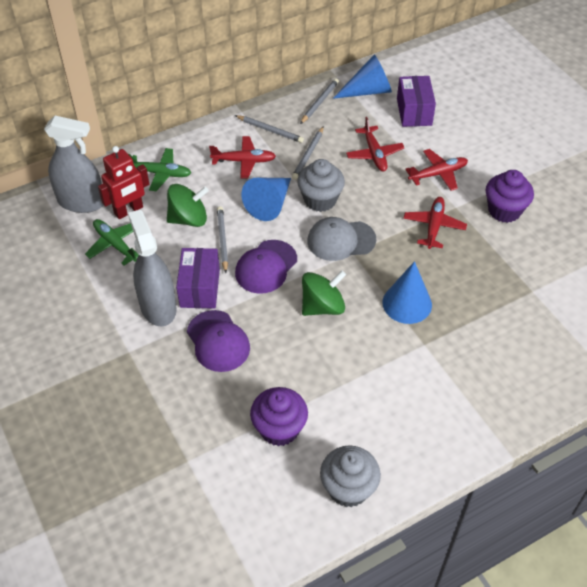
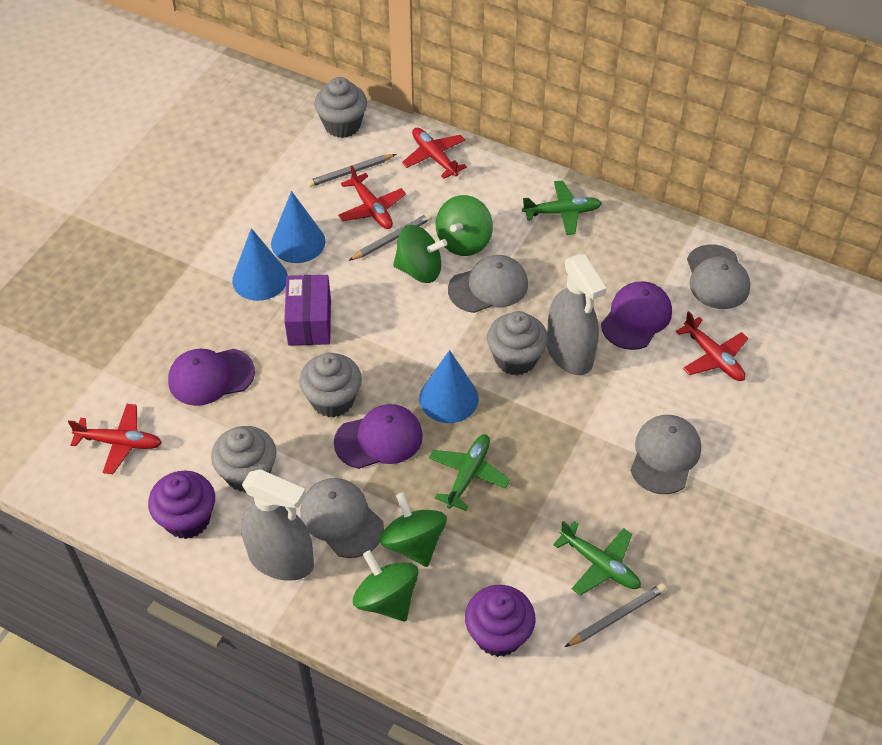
green plane: 2 -> 3
green spinning top: 2 -> 4
grey cap: 1 -> 4
grey cupcake: 2 -> 4
grey pencil: 4 -> 3
purple box: 2 -> 1
purple cap: 2 -> 3
red robot: 1 -> 0

